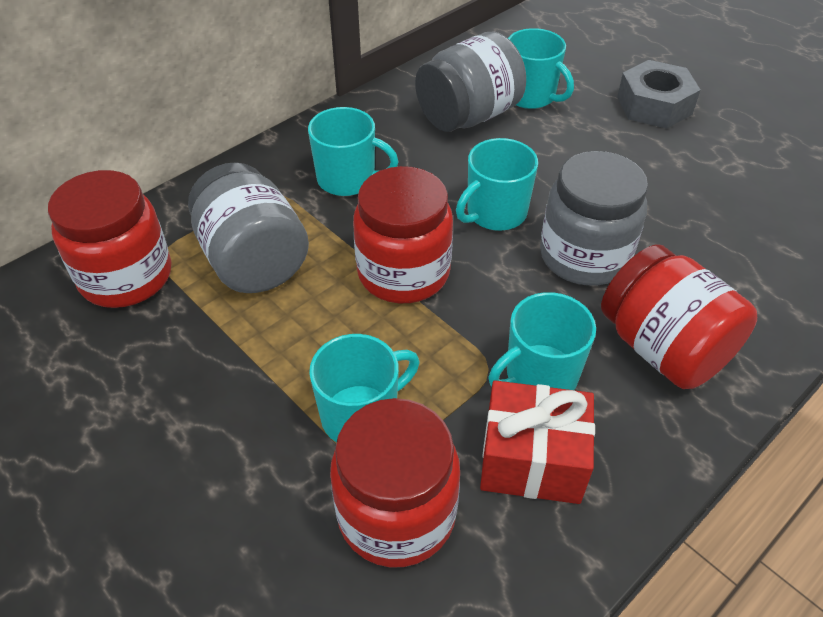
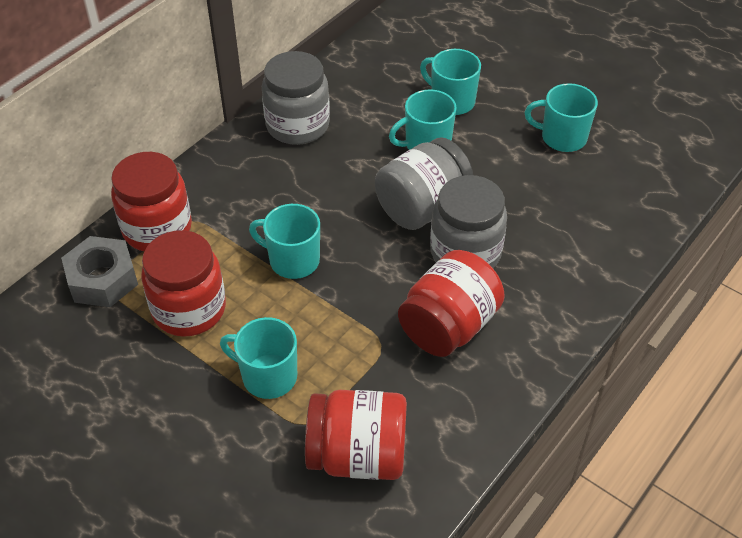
red gift: 1 -> 0

